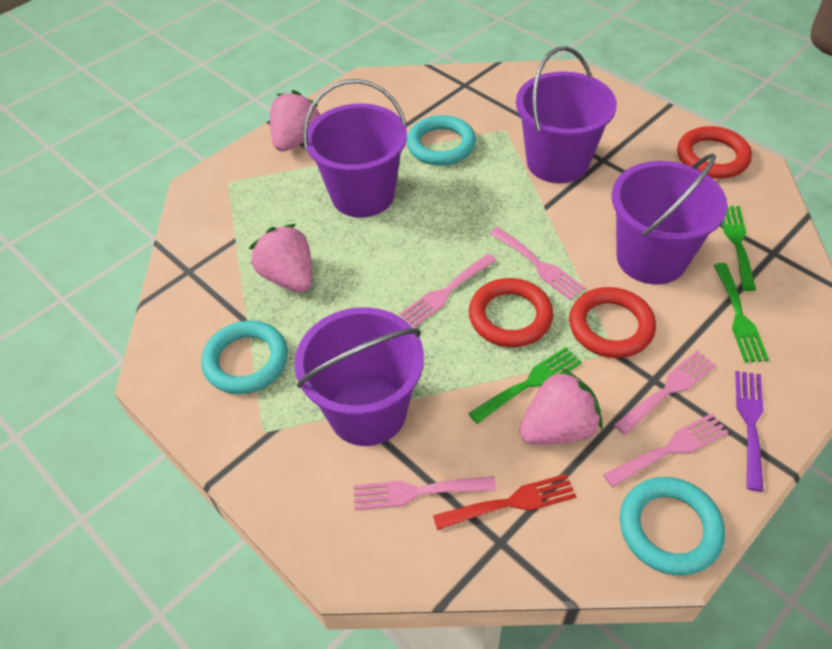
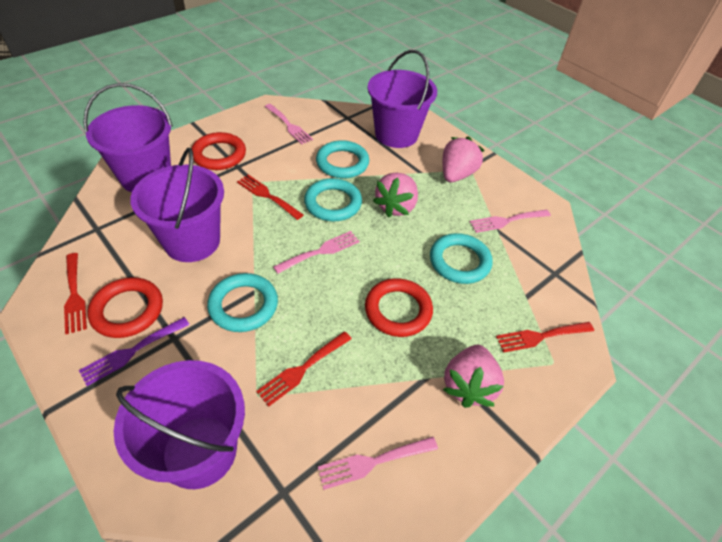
green fork: 3 -> 0
pink fork: 5 -> 4
red fork: 1 -> 4
turquoise ring: 3 -> 4

